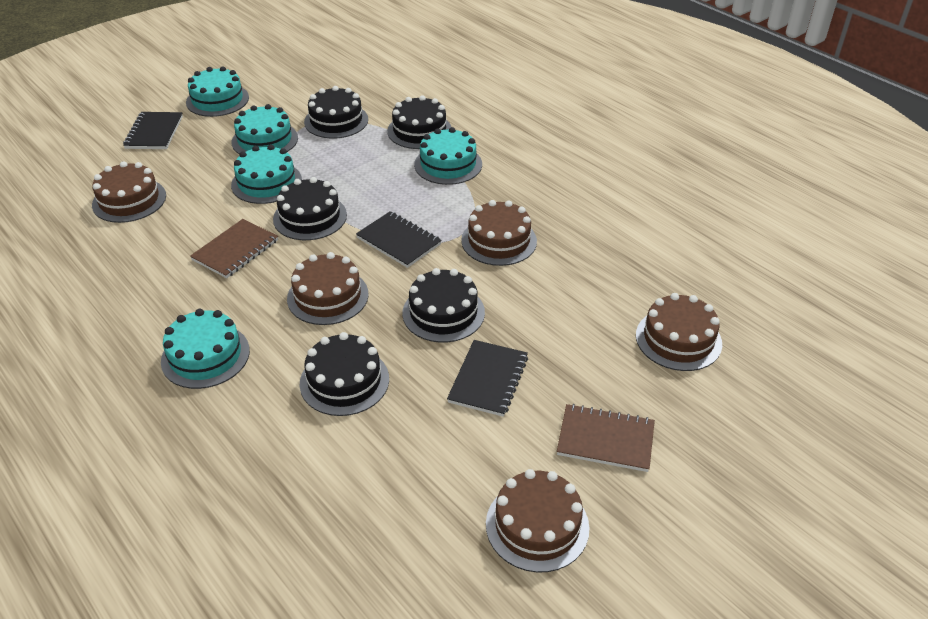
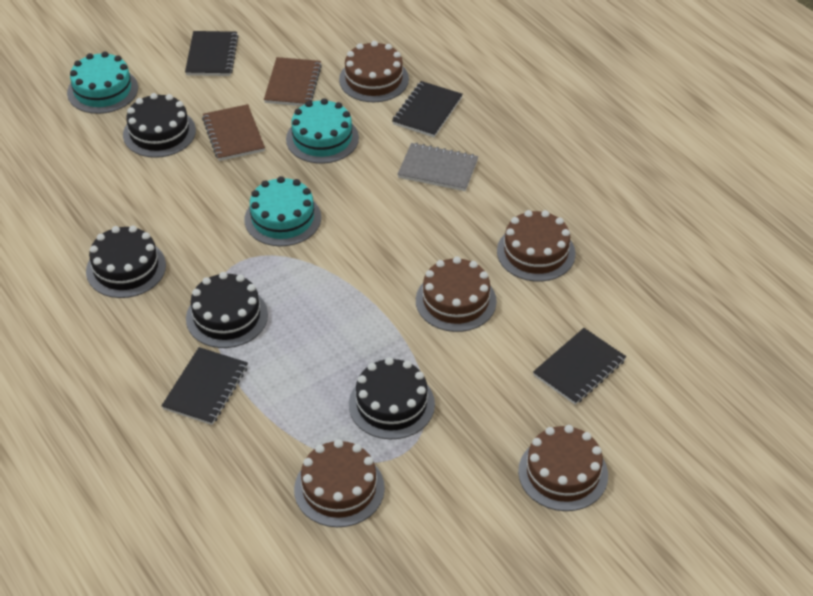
black cake: 5 -> 4
black notebook: 3 -> 4
grey notebook: 0 -> 1
turquoise cake: 5 -> 3

